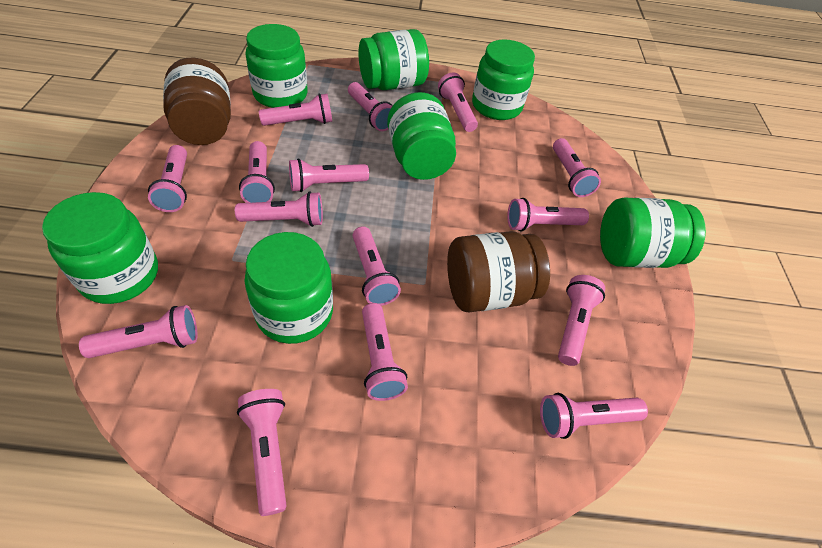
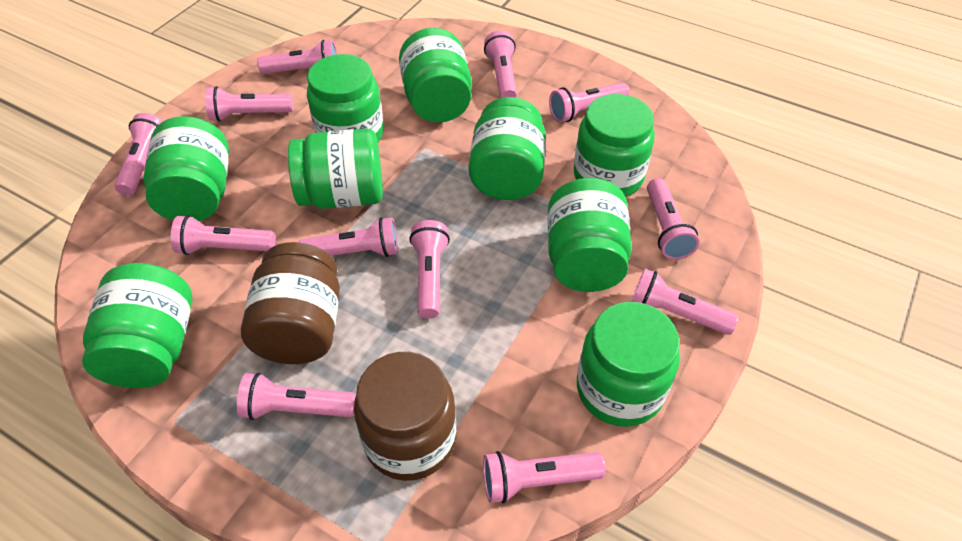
green jar: 7 -> 9
pink flashlight: 15 -> 12

